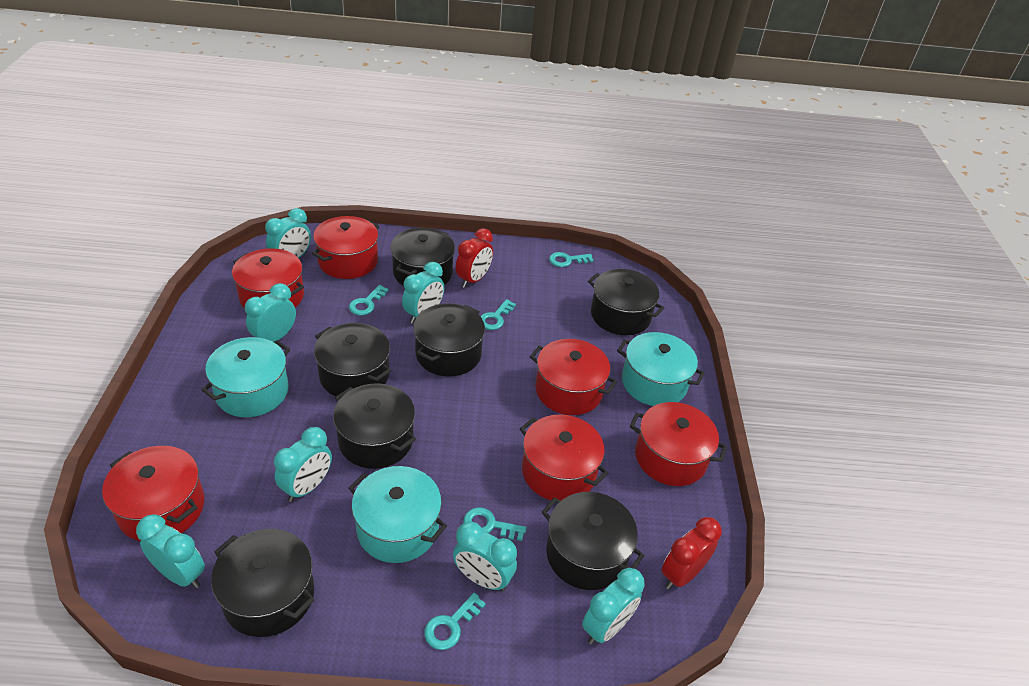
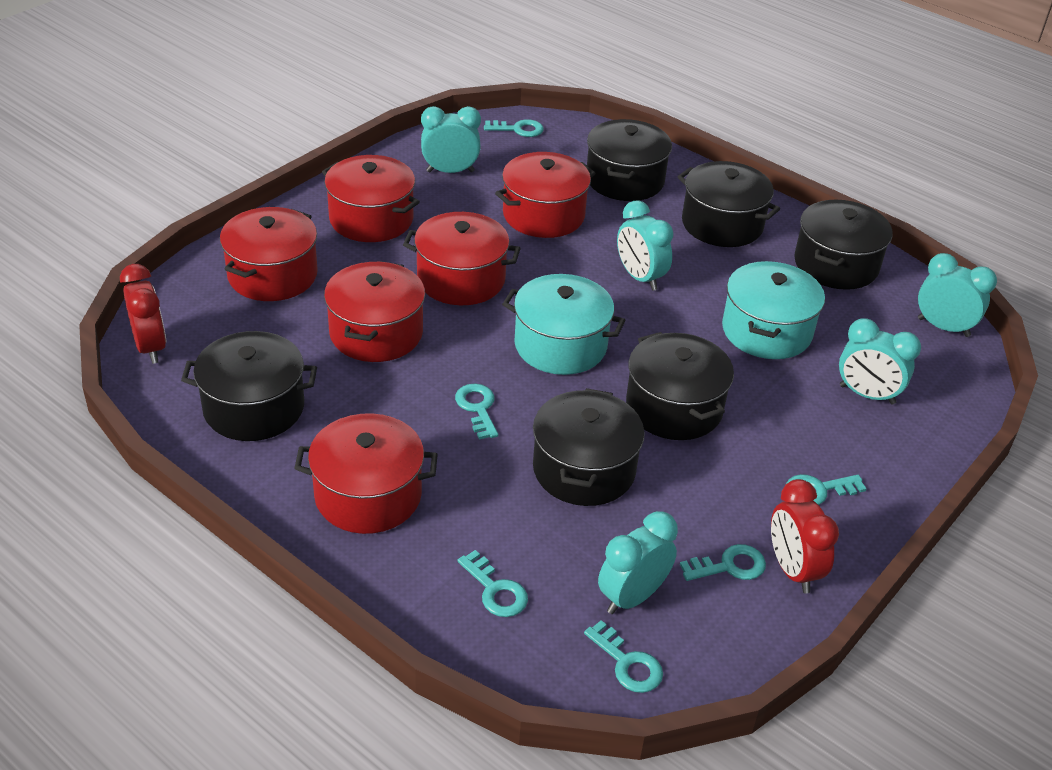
black pot: 7 -> 6
turquoise clock: 7 -> 5
turquoise key: 5 -> 6
turquoise pot: 3 -> 2

